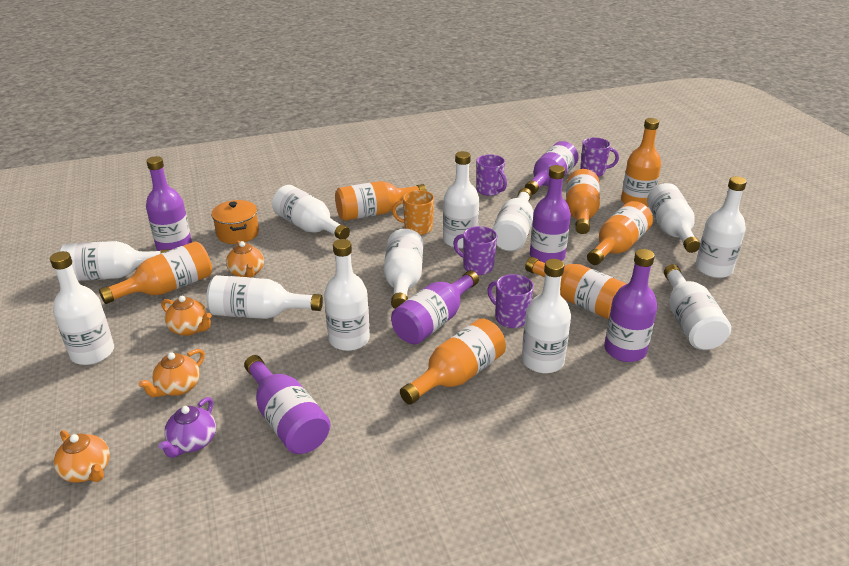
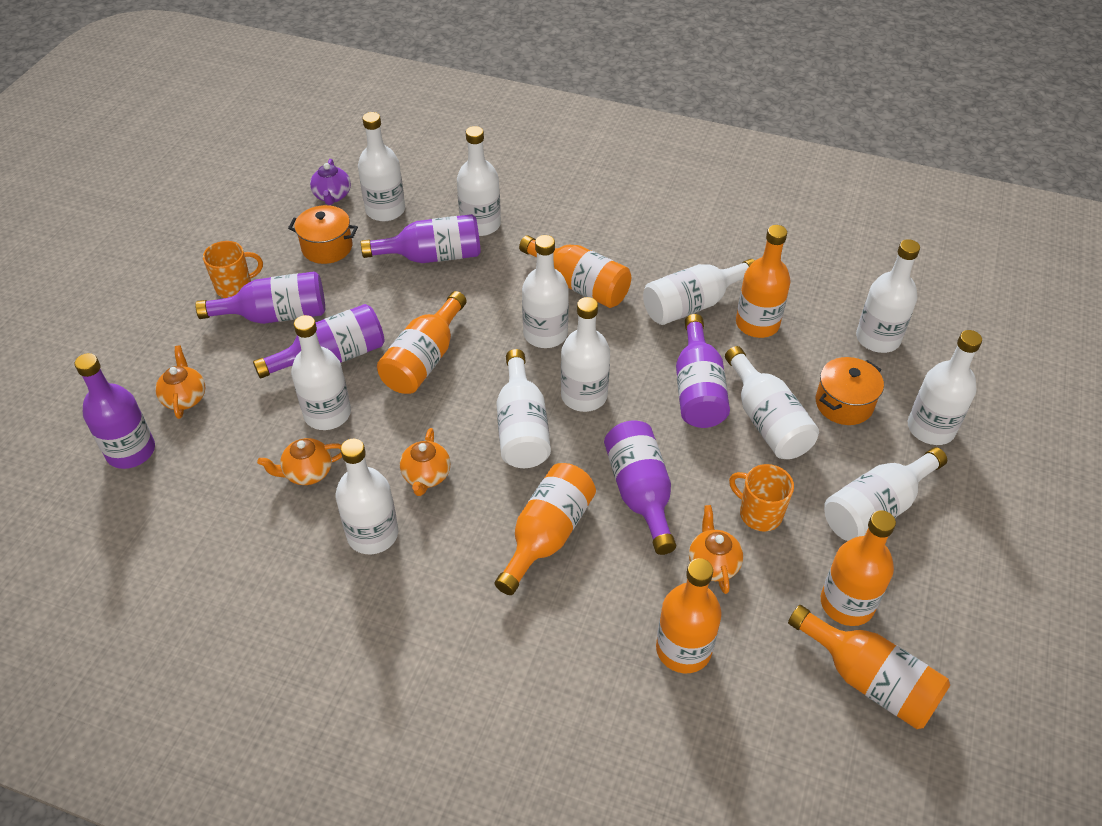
orange mug: 1 -> 2
orange pot: 1 -> 2
purple mug: 4 -> 0

